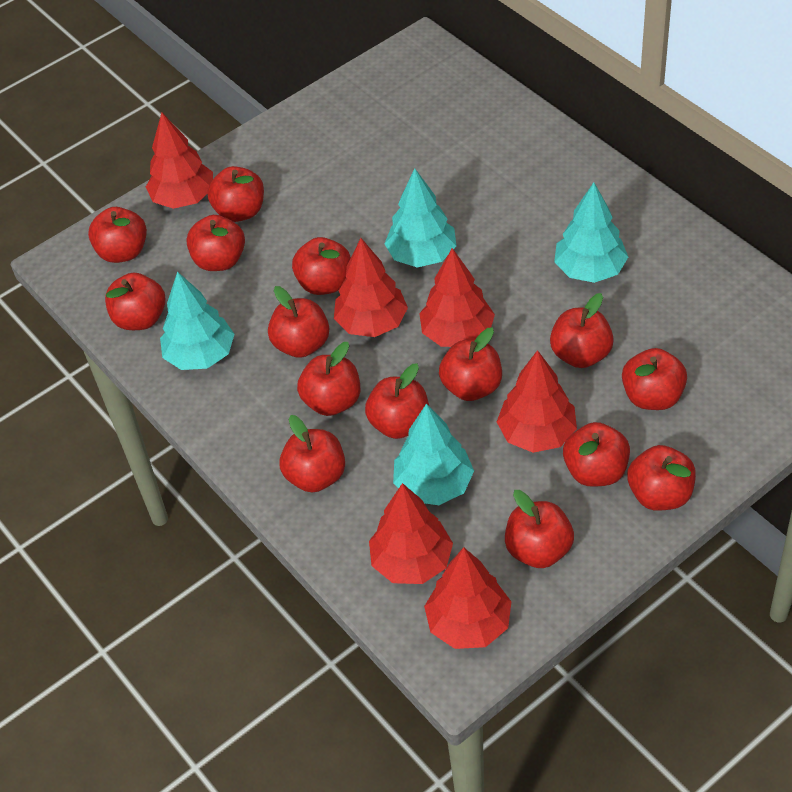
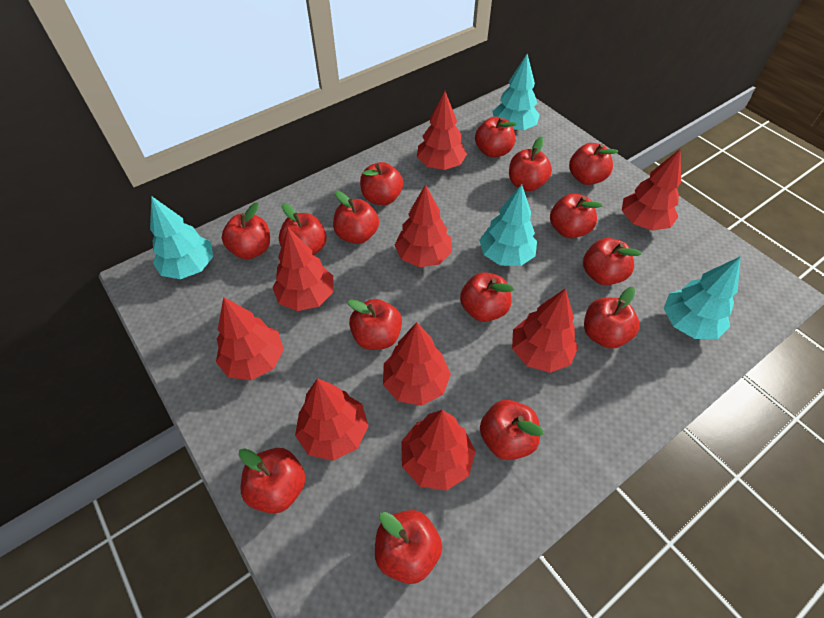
red tree: 6 -> 9

